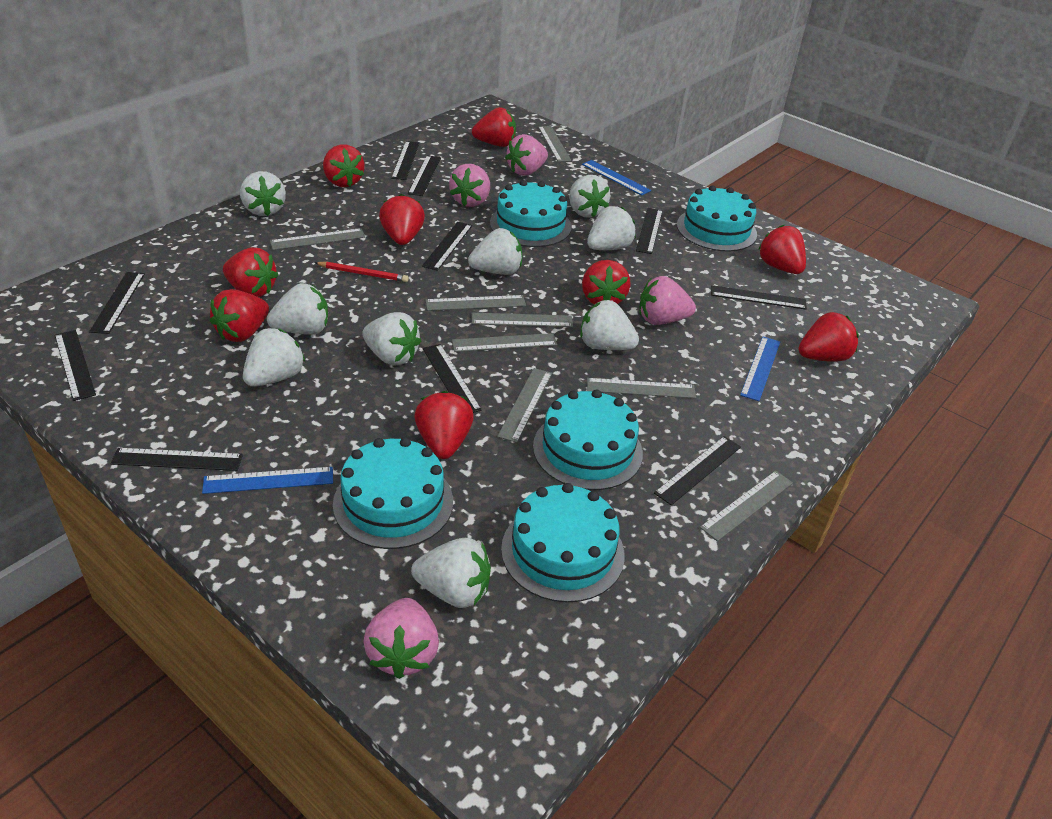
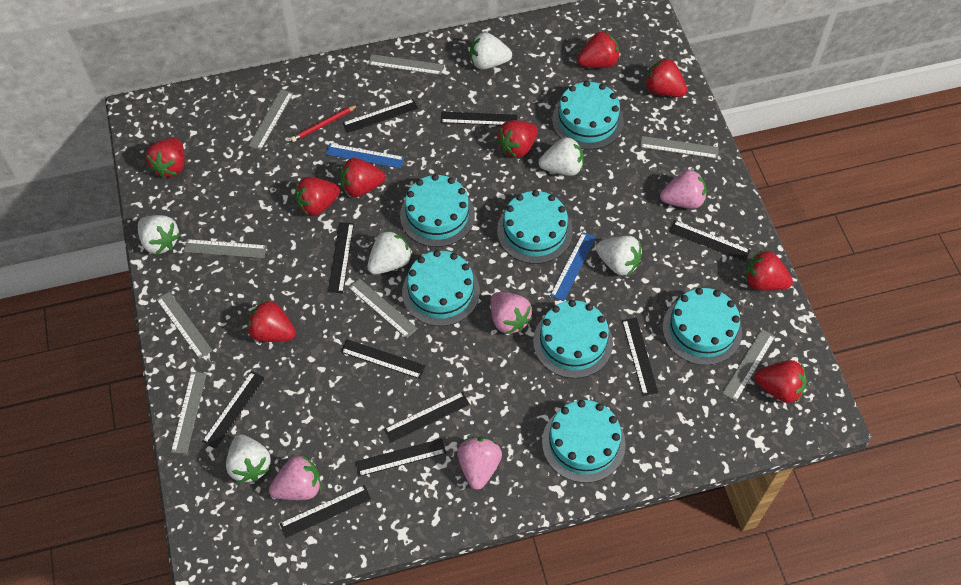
blue ruler: 3 -> 2
turquoise cake: 5 -> 7
white strawberry: 9 -> 6

